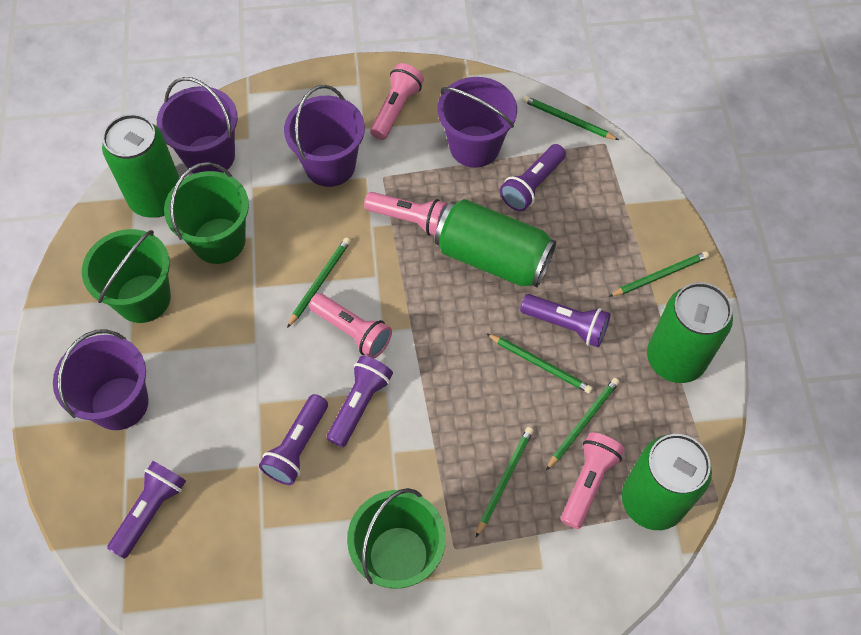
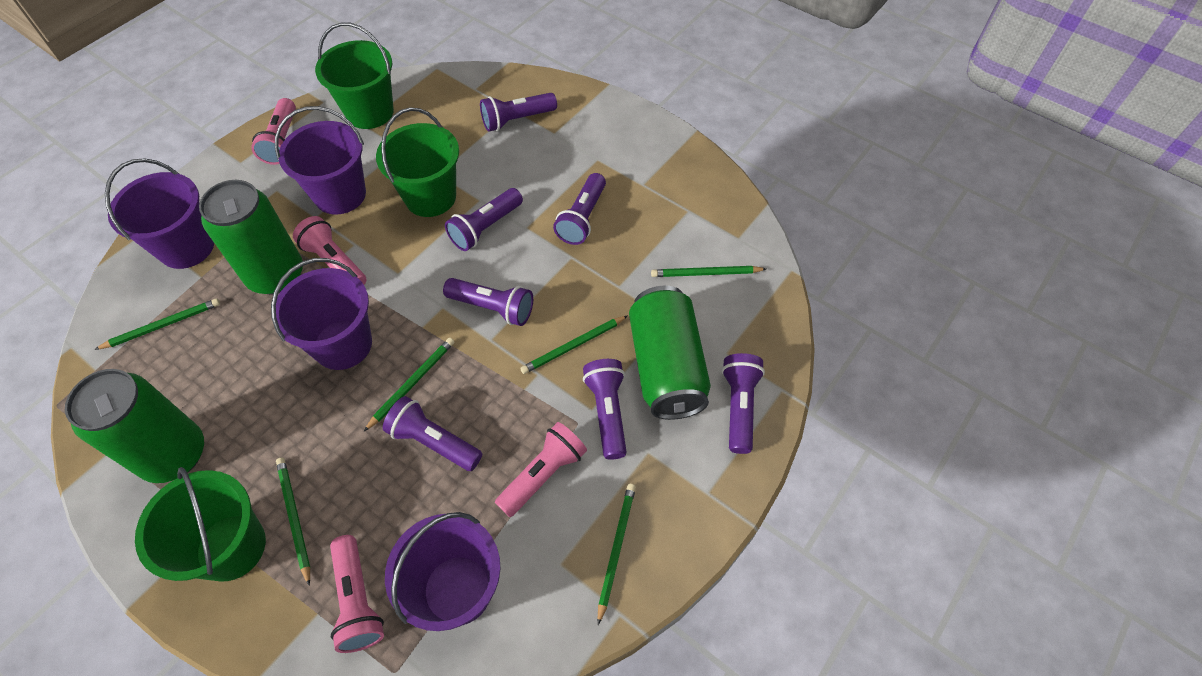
green can: 4 -> 3
purple flashlight: 5 -> 7

